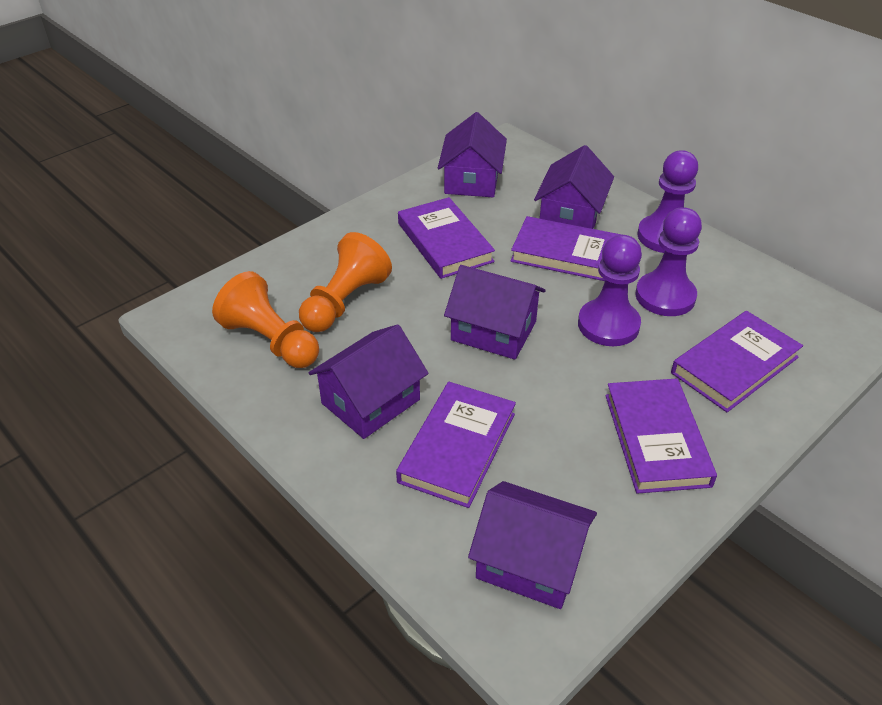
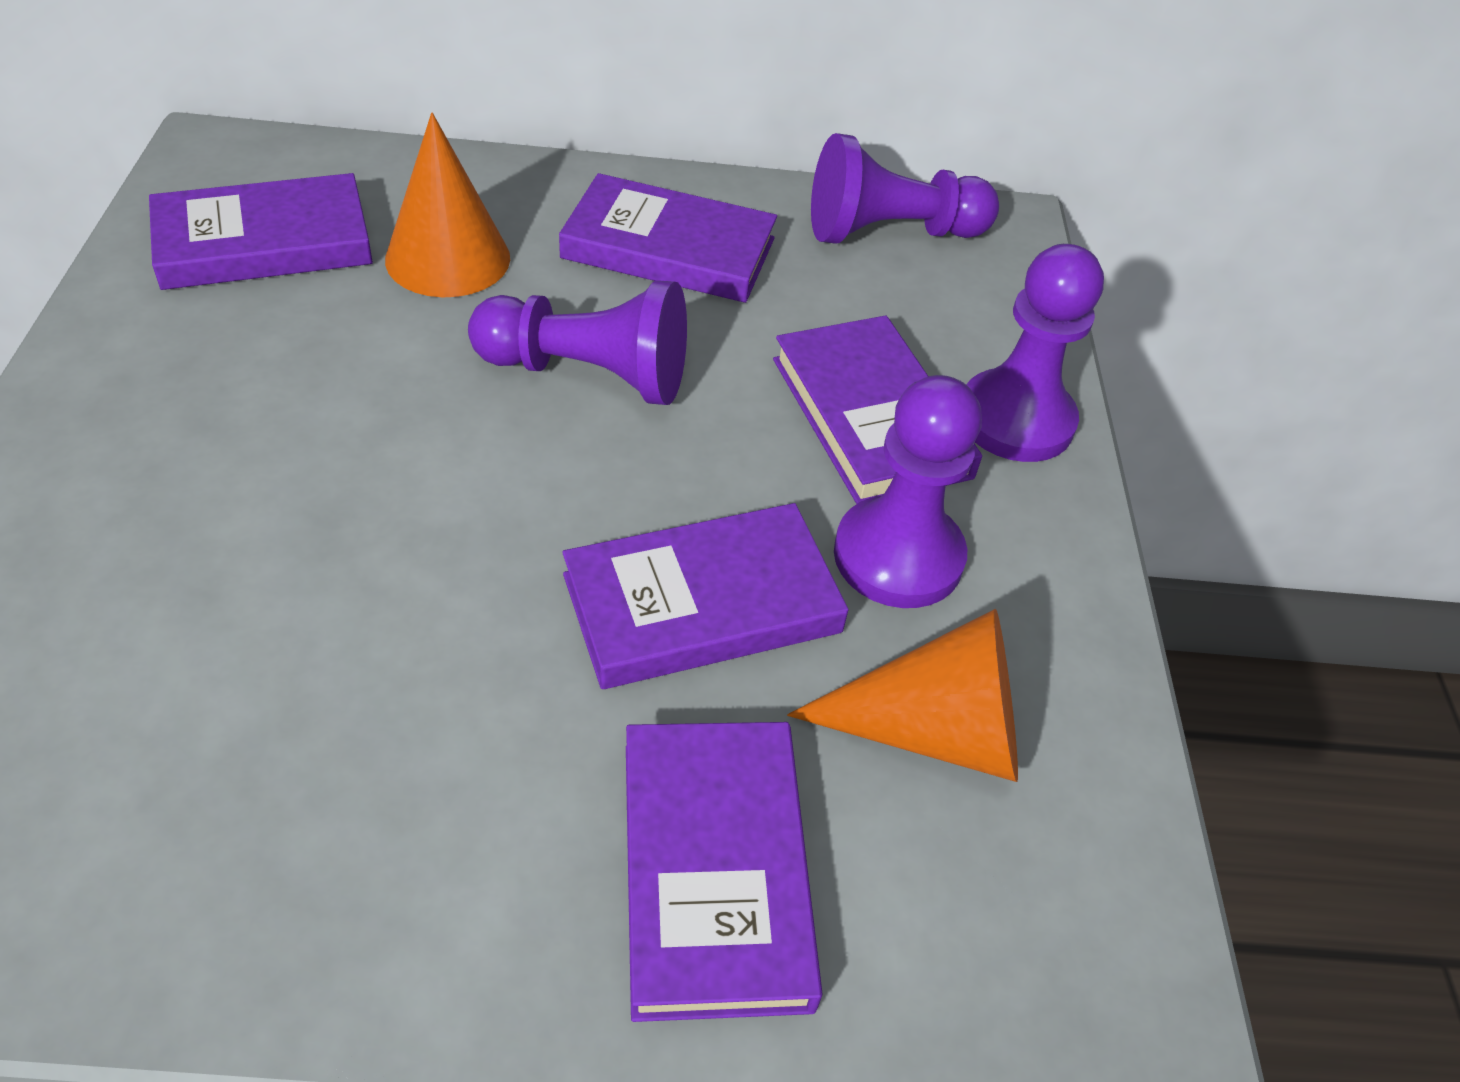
orange cone: 0 -> 2
orange pawn: 2 -> 0
purple house: 5 -> 0
purple pawn: 3 -> 4

